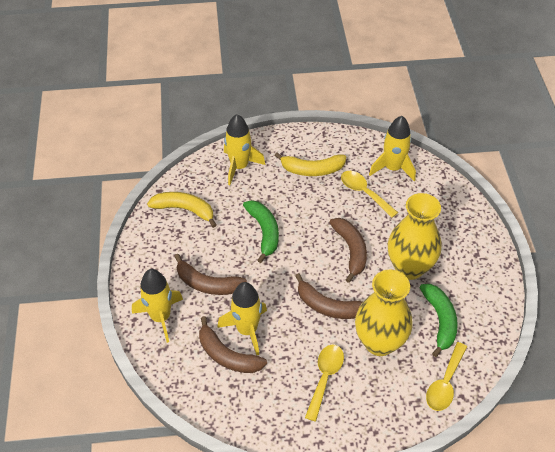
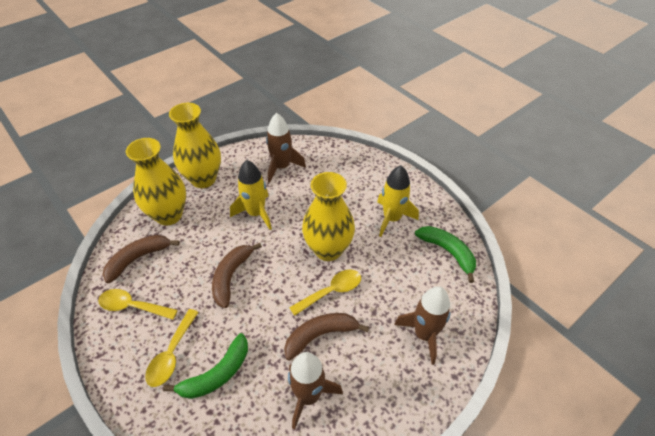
brown banana: 4 -> 3
brown rocket: 0 -> 3
yellow banana: 2 -> 0
yellow rocket: 4 -> 2
yellow vase: 2 -> 3

